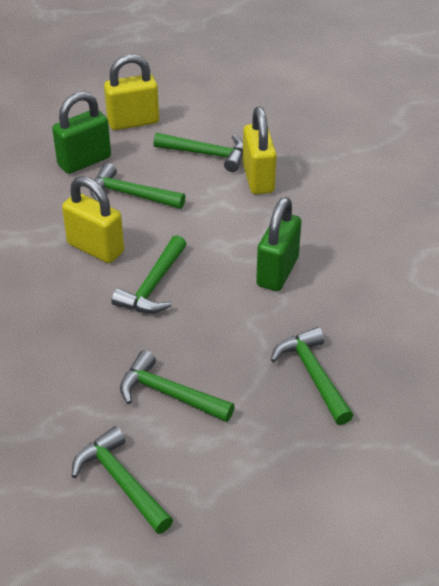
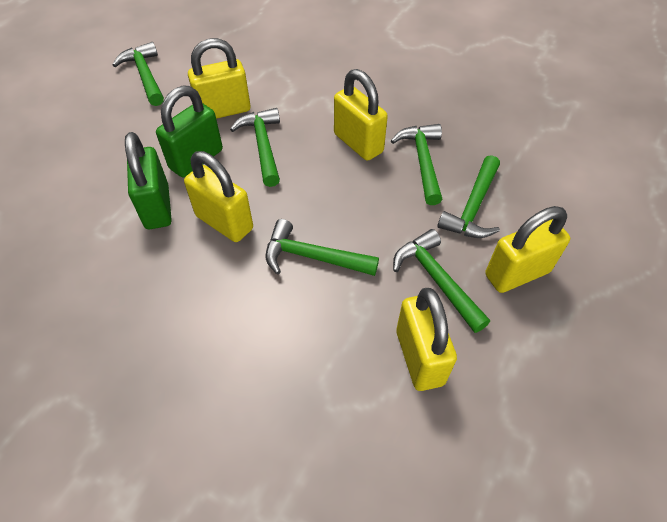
yellow padlock: 3 -> 5

